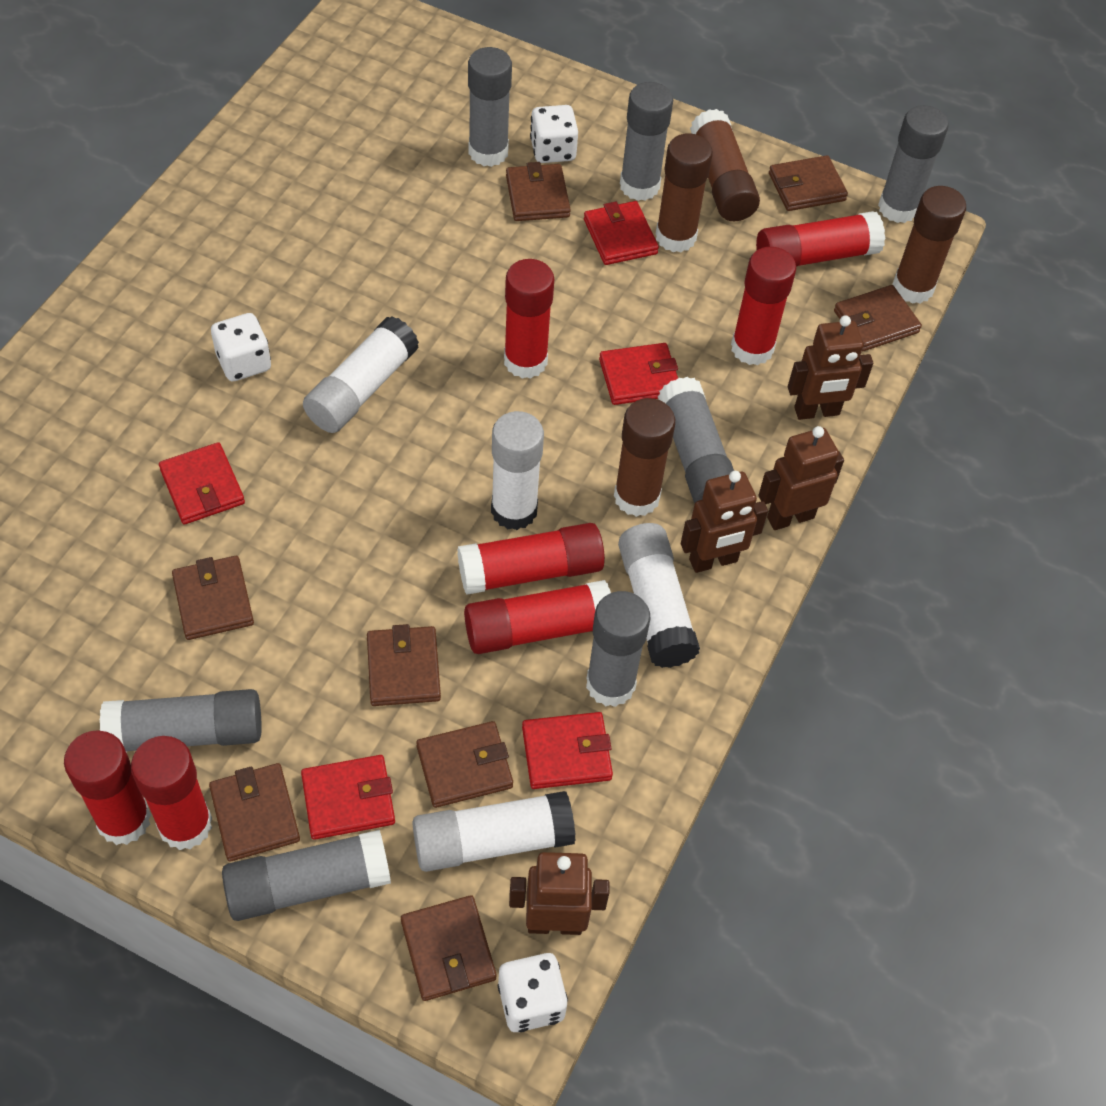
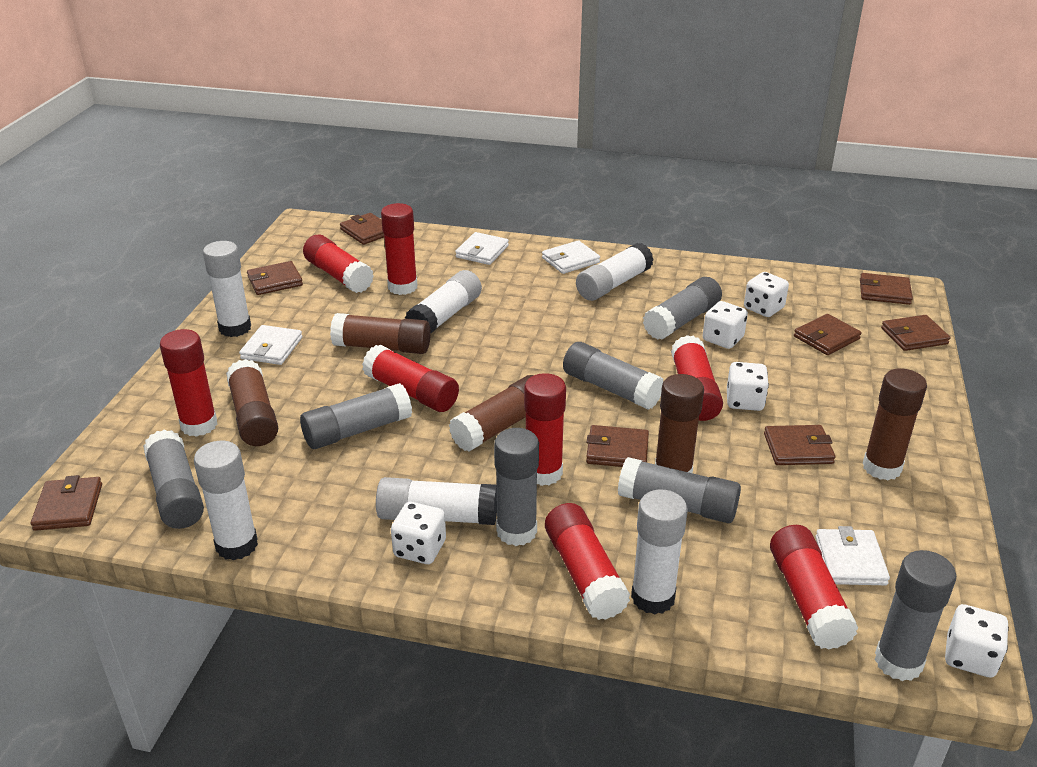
brown glue stick: 4 -> 5
brown robot: 4 -> 0
red glue stick: 7 -> 8
red wallet: 5 -> 0
white dice: 3 -> 5
white glue stick: 4 -> 6
white wallet: 0 -> 4

